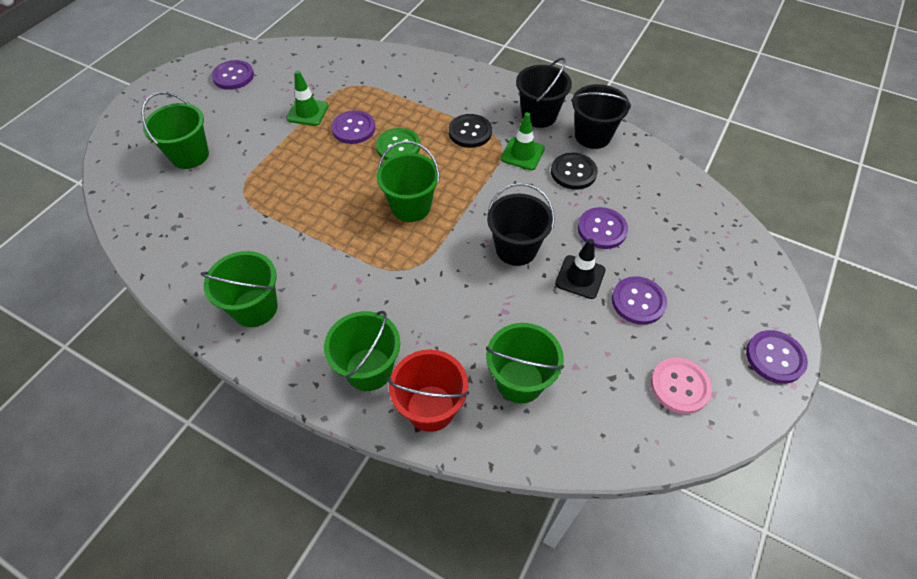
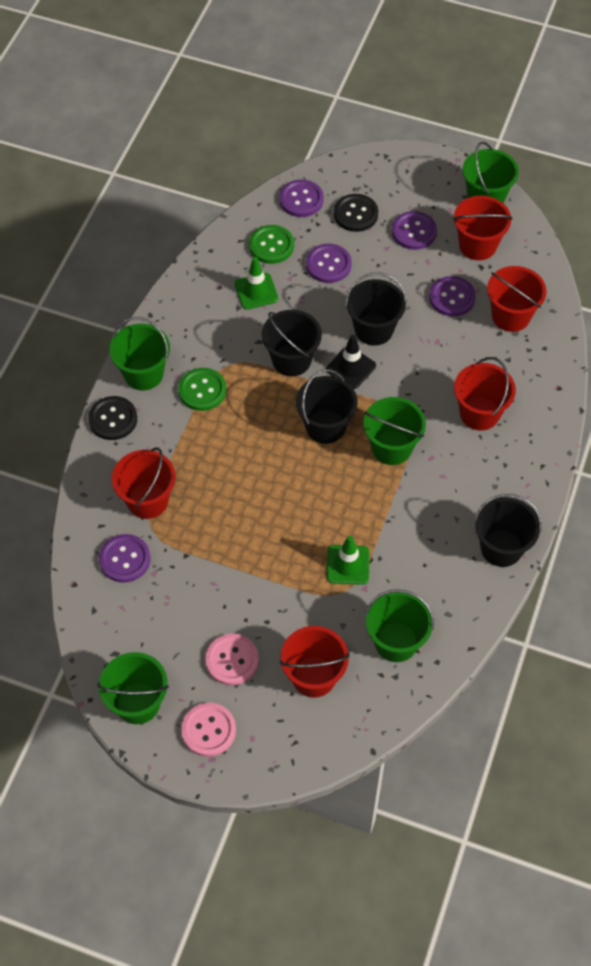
black bucket: 3 -> 4
green button: 1 -> 2
pink button: 1 -> 2
red bucket: 1 -> 5

